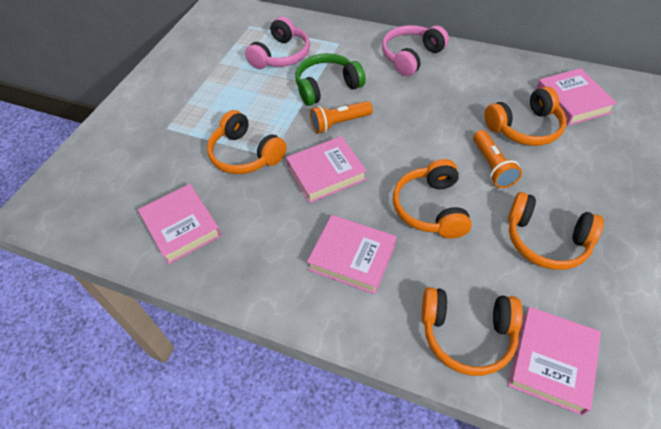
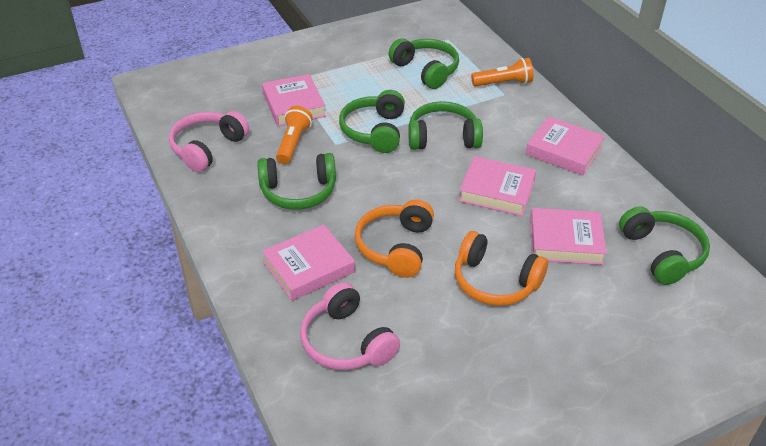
green headphones: 1 -> 5
orange headphones: 5 -> 2

